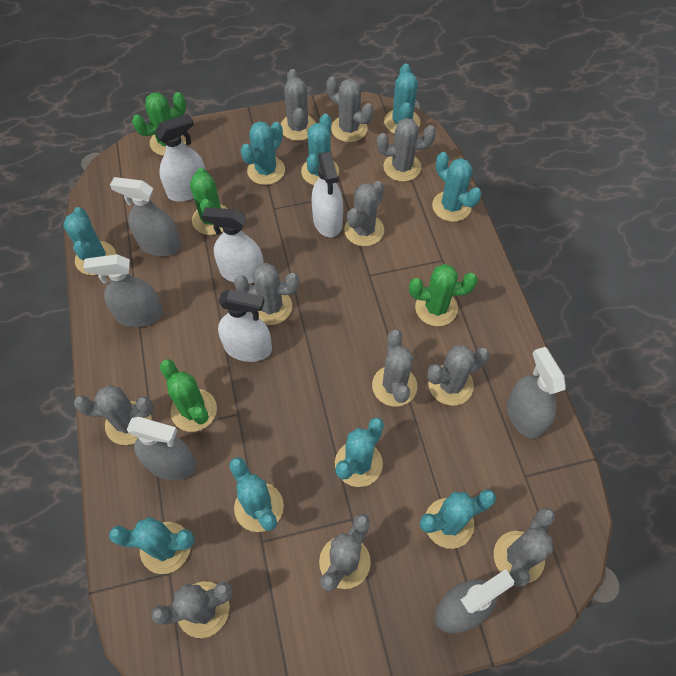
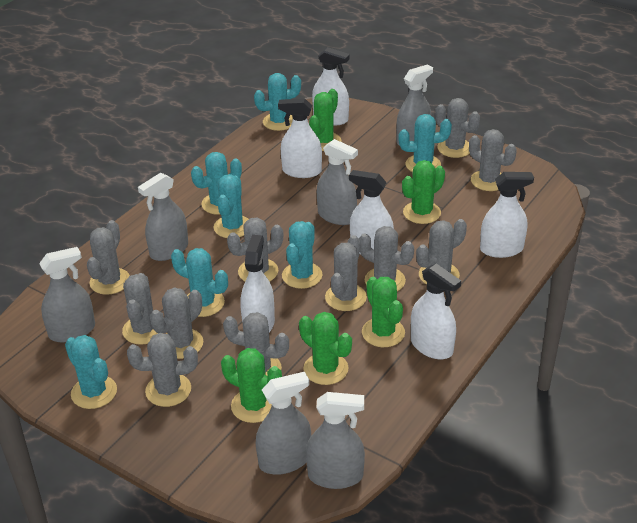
green cactus: 4 -> 5
grey spray bottle: 5 -> 6
turquoise cactus: 9 -> 7
white spray bottle: 4 -> 6

